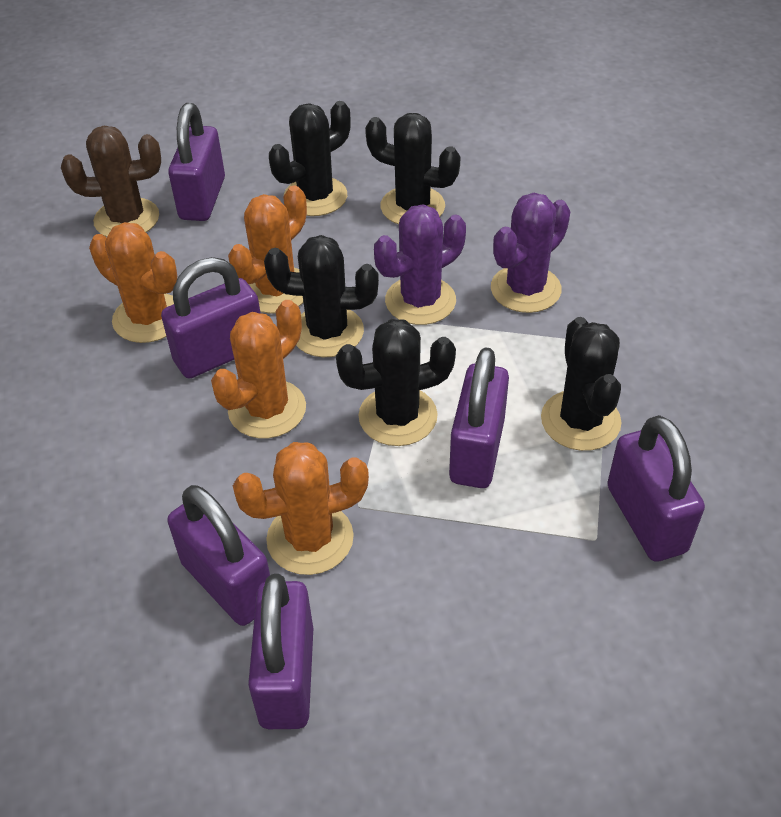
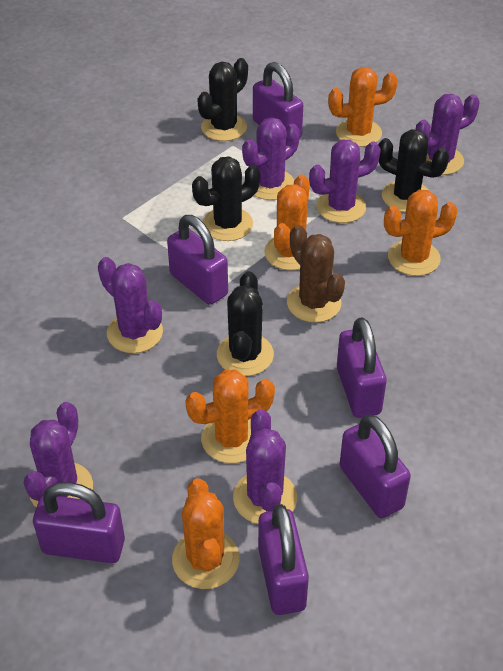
black cactus: 5 -> 4
orange cactus: 4 -> 5
purple cactus: 2 -> 6

